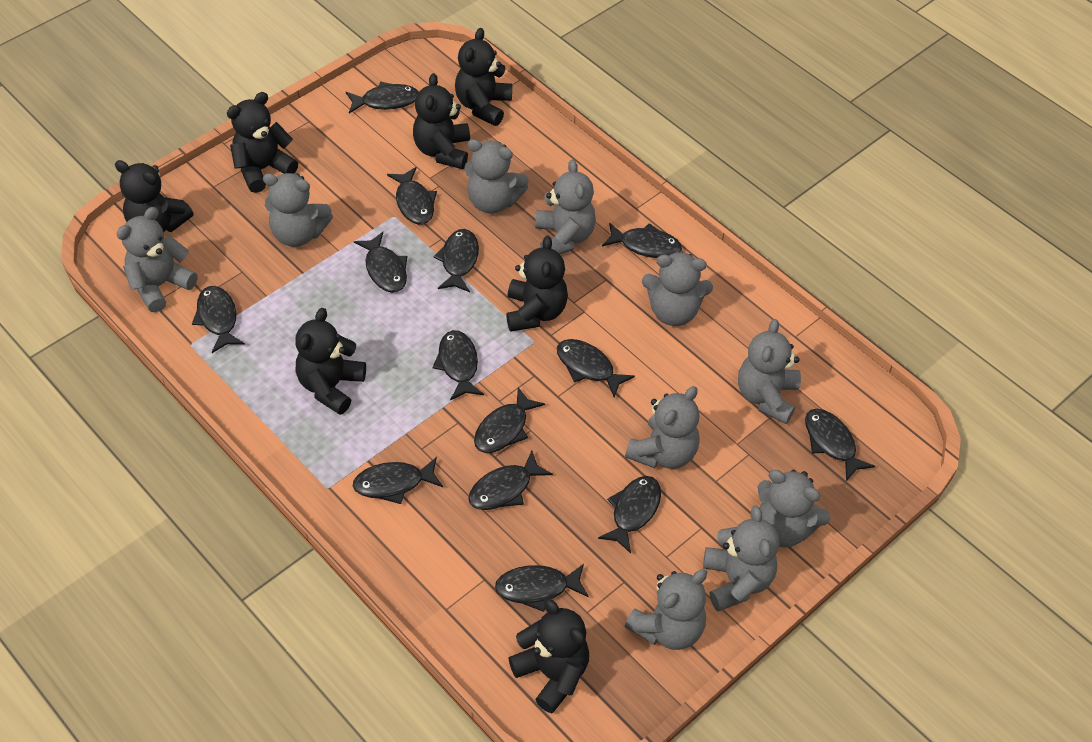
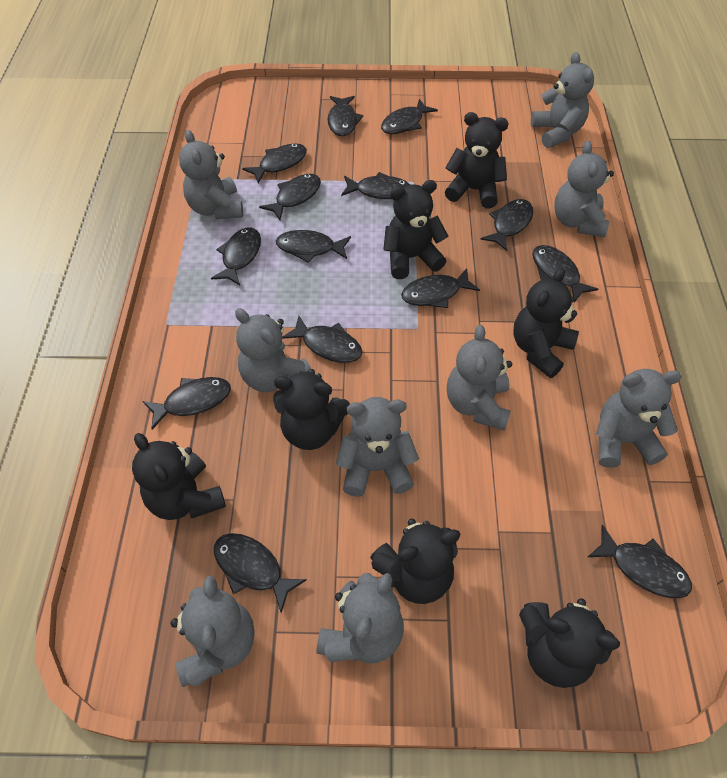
grey teddy bear: 10 -> 9

